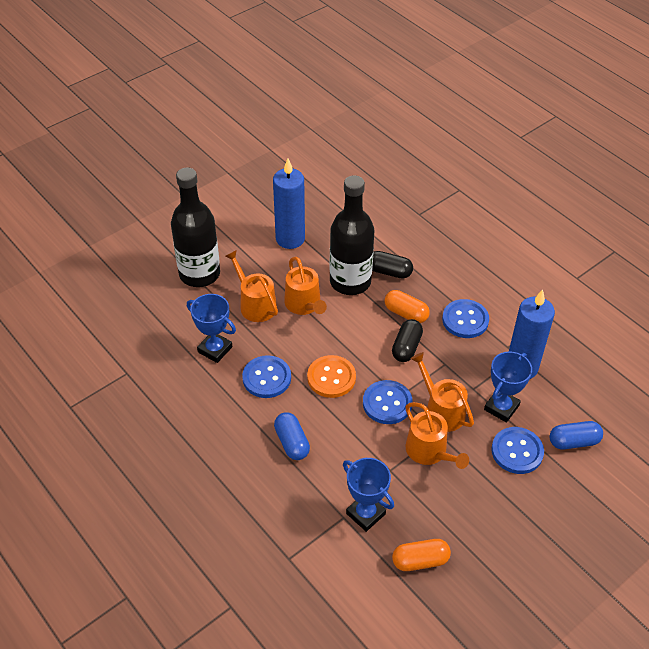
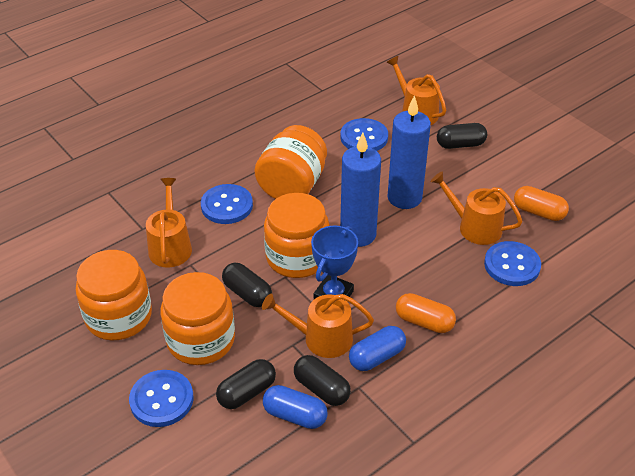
black bottle: 2 -> 0
black capsule: 2 -> 4
blue trophy: 3 -> 1
orange button: 1 -> 0
orange jar: 0 -> 4

